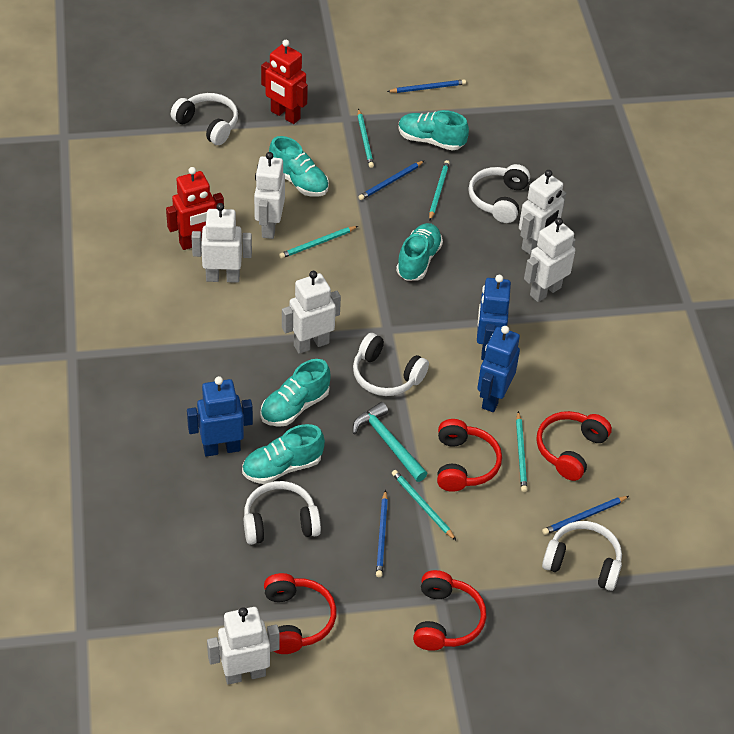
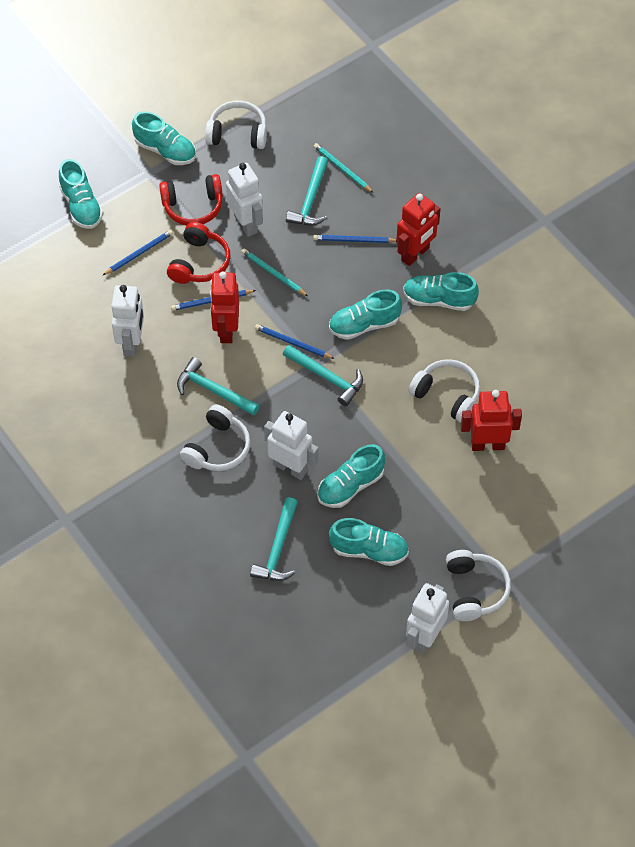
blue robot: 3 -> 0
red headphones: 4 -> 2
red robot: 2 -> 3
turquoise hammer: 1 -> 4
turquoise pencil: 5 -> 2
turquoise shoe: 5 -> 6
white headphones: 5 -> 4
white robot: 6 -> 4

